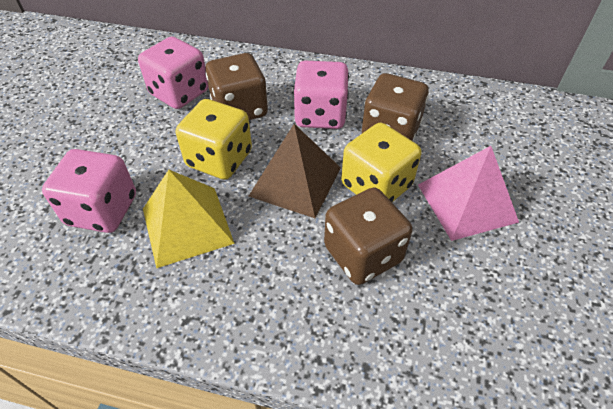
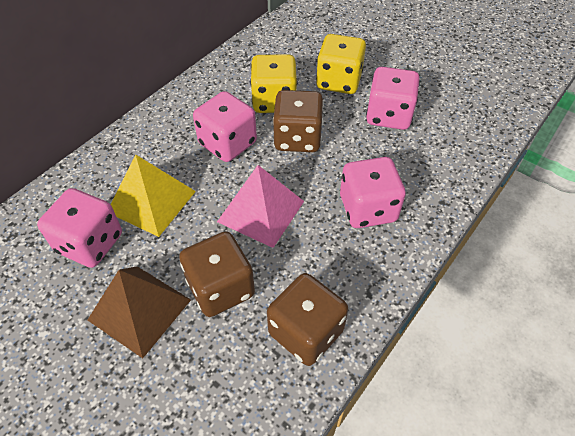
pink dice: 3 -> 4

